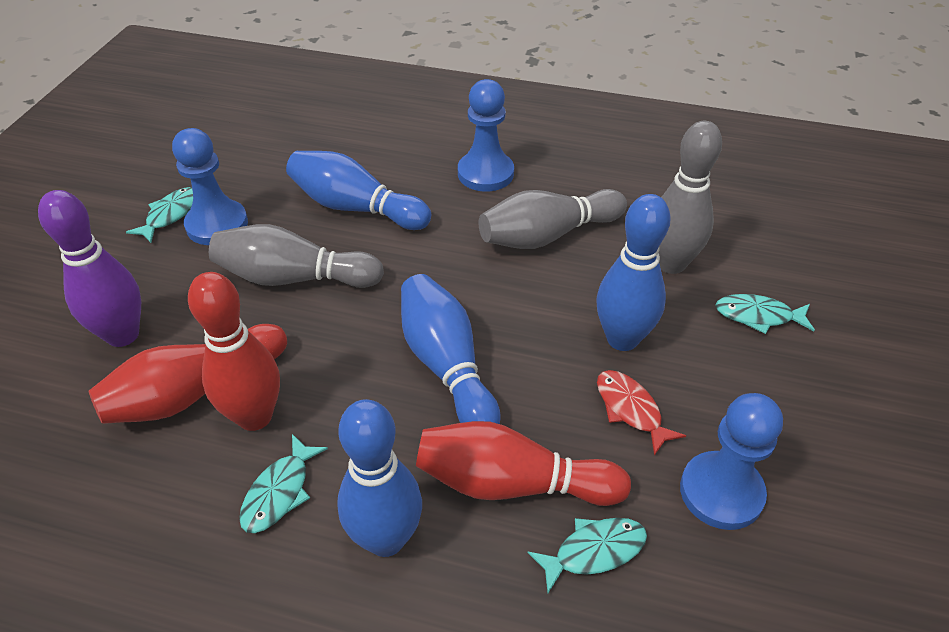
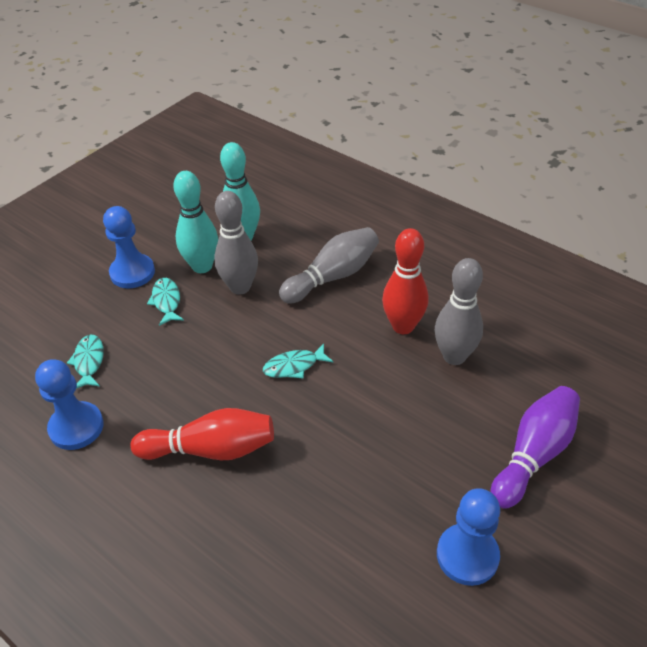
blue bowling pin: 4 -> 0
red bowling pin: 3 -> 2
red fish: 1 -> 0
turquoise bowling pin: 0 -> 2
turquoise fish: 4 -> 3

